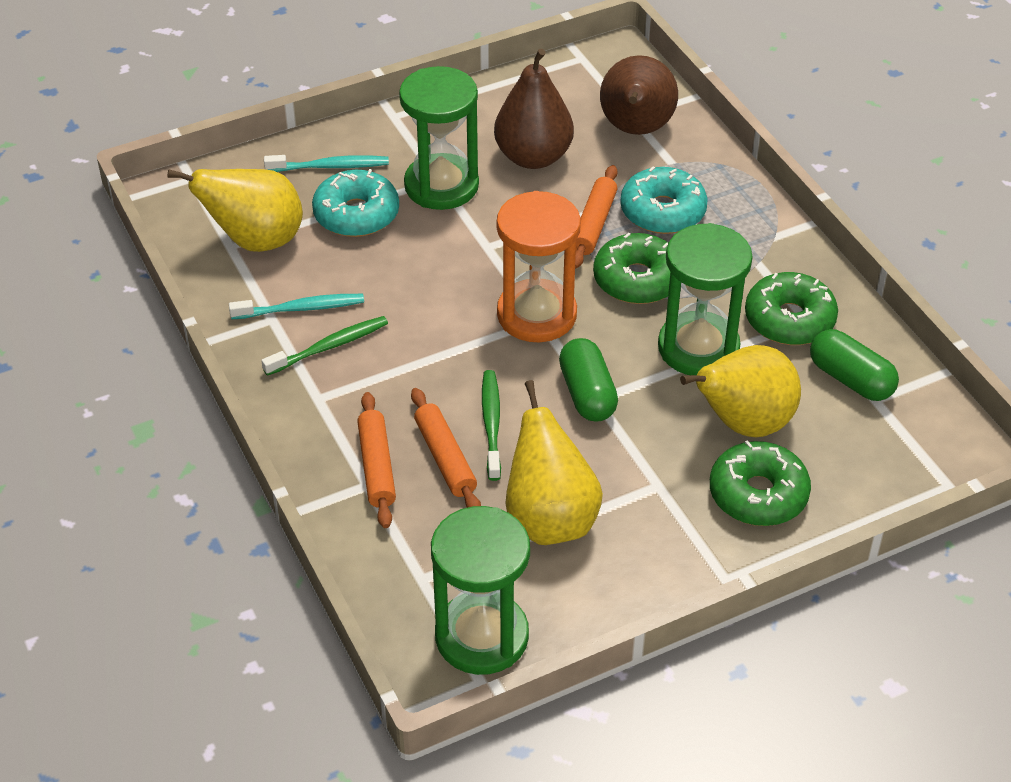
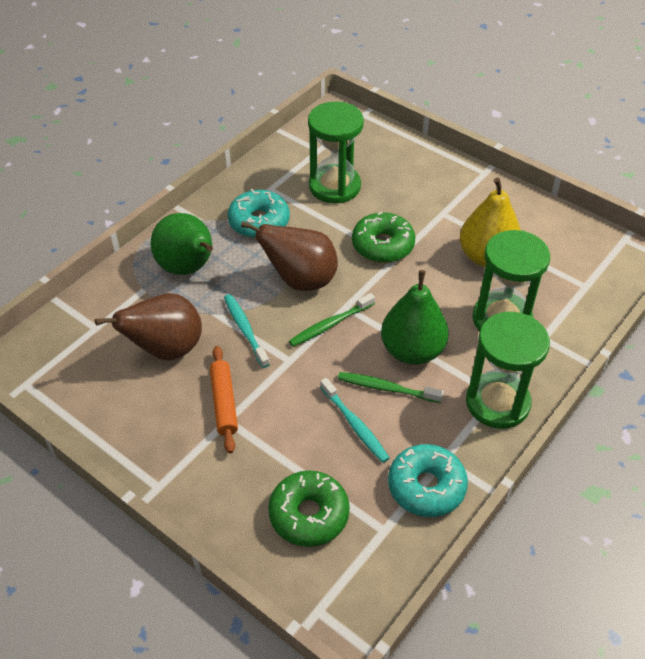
green capsule: 2 -> 0
green donut: 3 -> 2
green pear: 0 -> 2
orange hourglass: 1 -> 0
orange rolling pin: 3 -> 1
yellow pear: 3 -> 1

